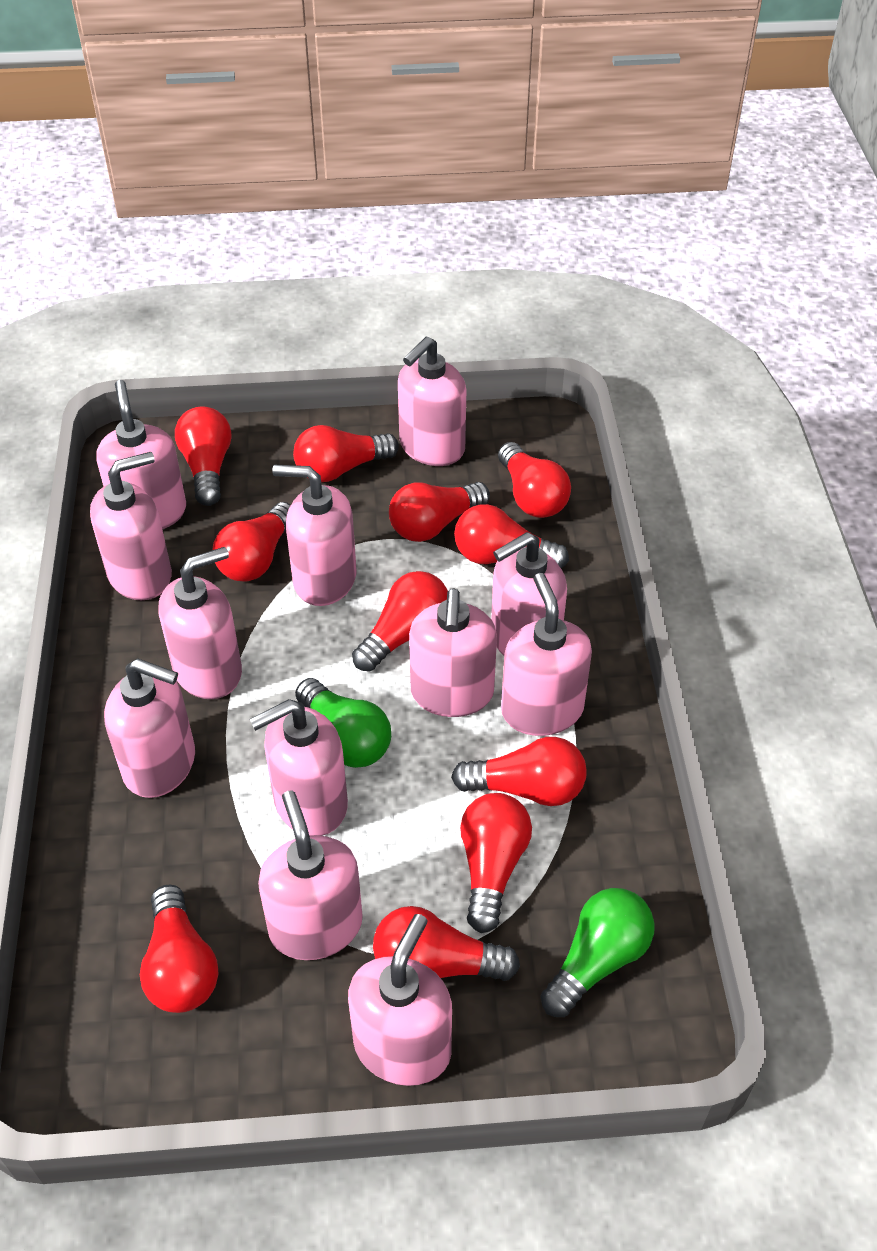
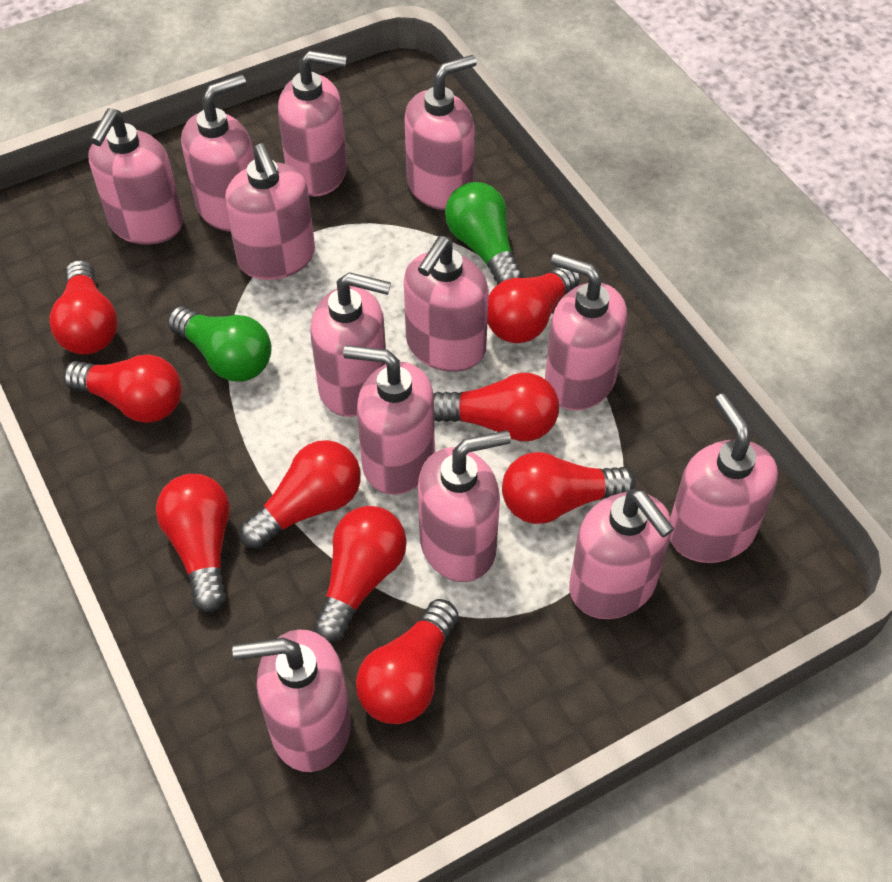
pink soap dispenser: 12 -> 13
red light bulb: 11 -> 9

